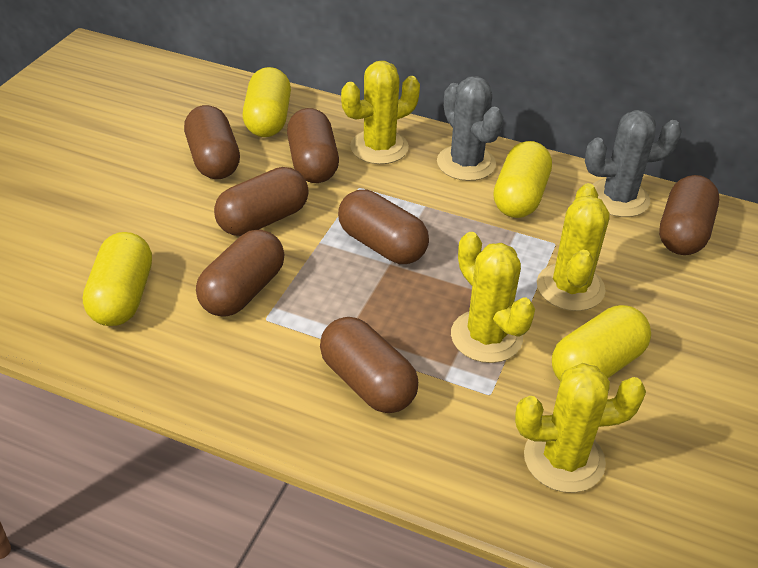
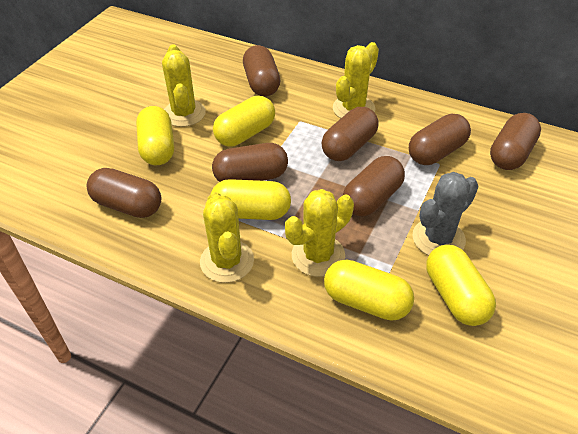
grey cactus: 2 -> 1
yellow capsule: 4 -> 5

